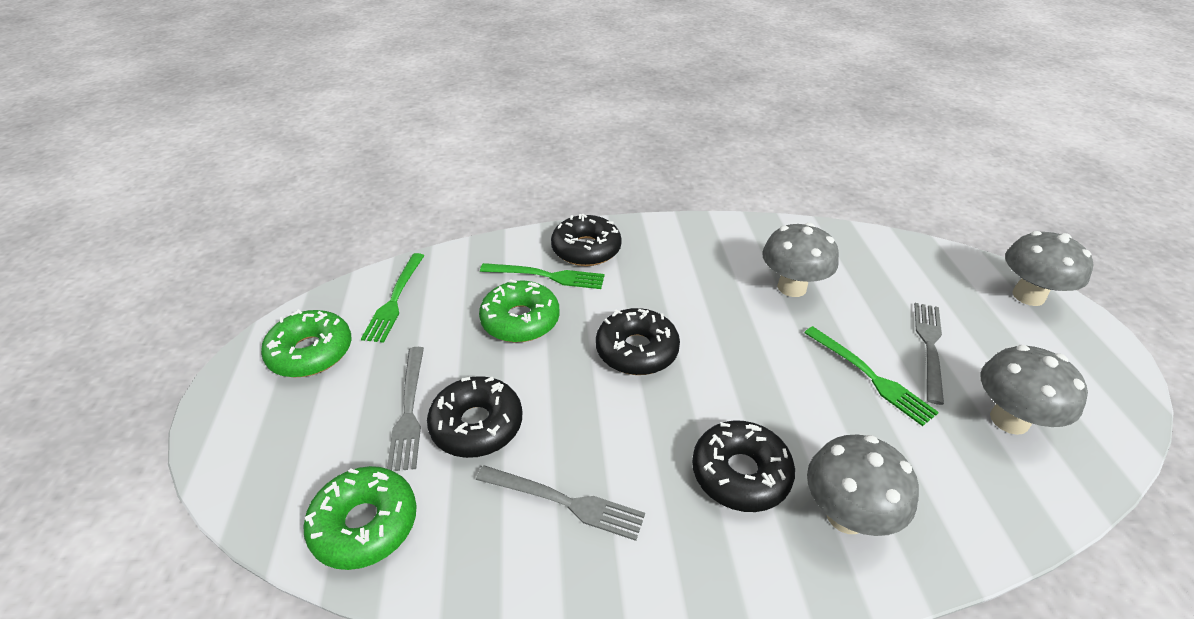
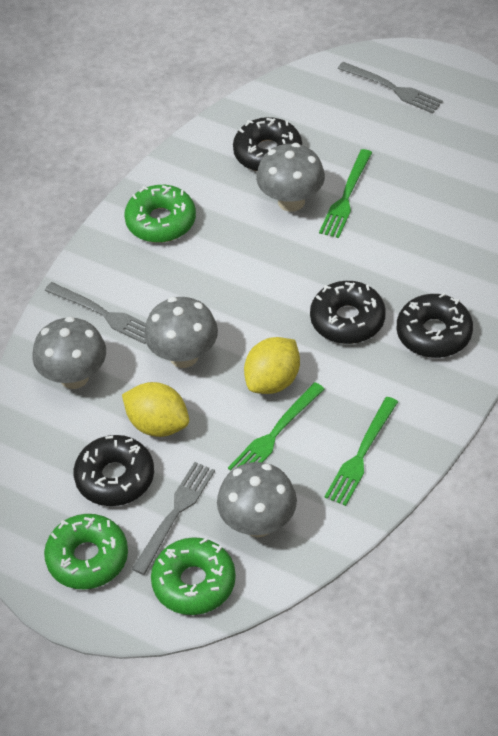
yellow lemon: 0 -> 2

